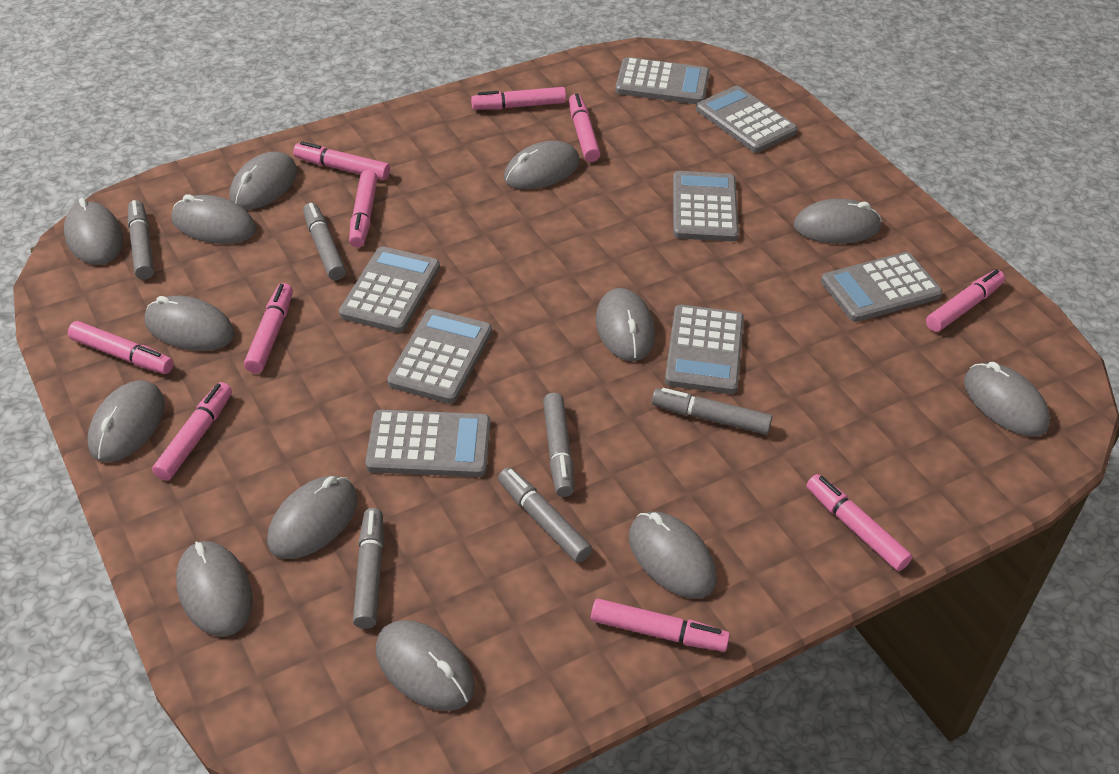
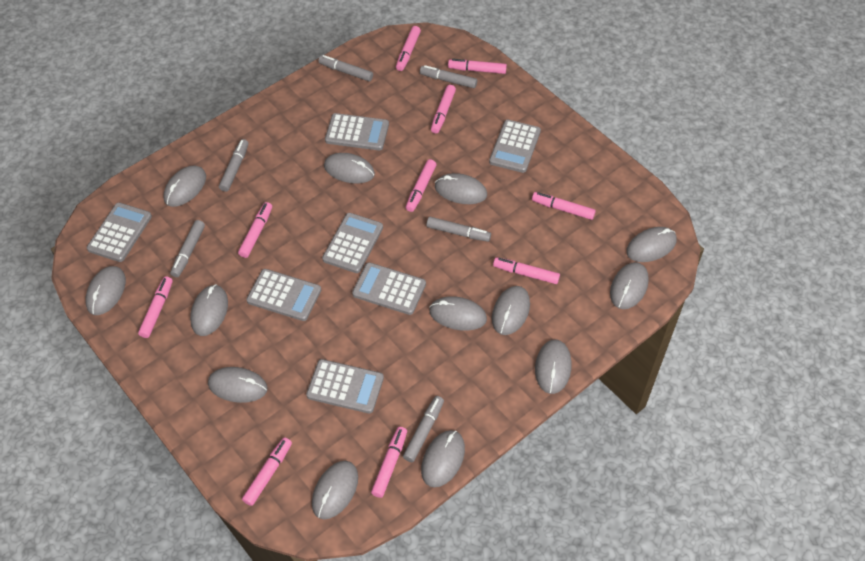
grey calculator: 8 -> 7

